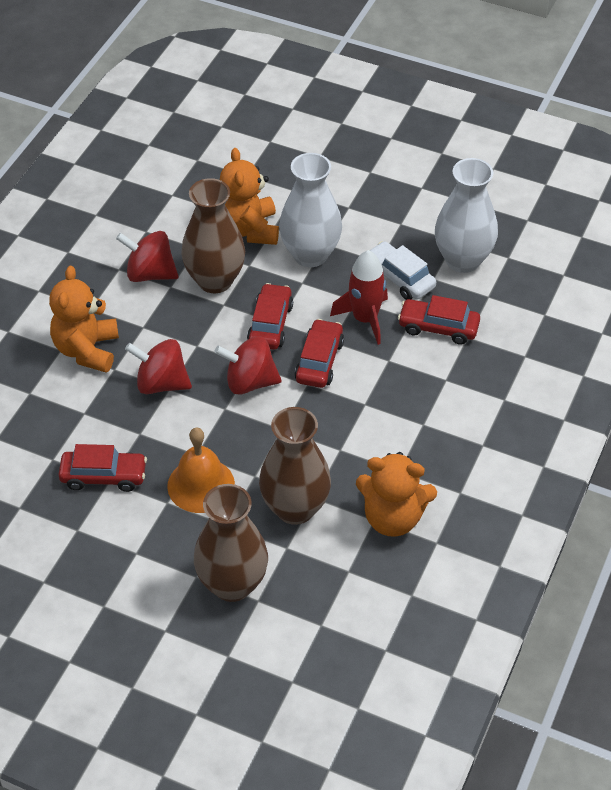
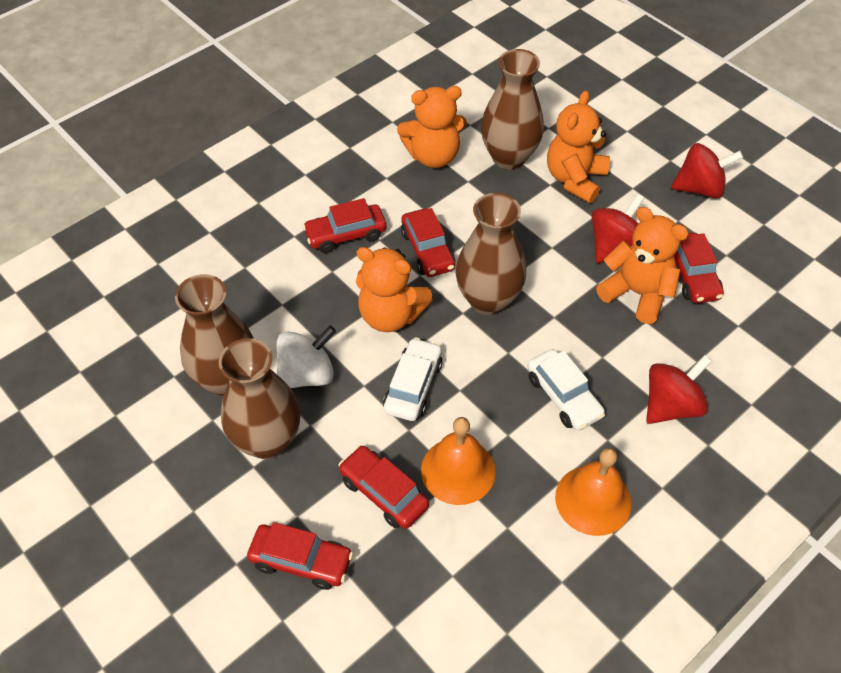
brown vase: 3 -> 4
orange bell: 1 -> 2
orange teddy bear: 3 -> 4
red car: 4 -> 5
red rocket: 1 -> 0
white car: 1 -> 2
white spinning top: 0 -> 1
white vase: 2 -> 0

